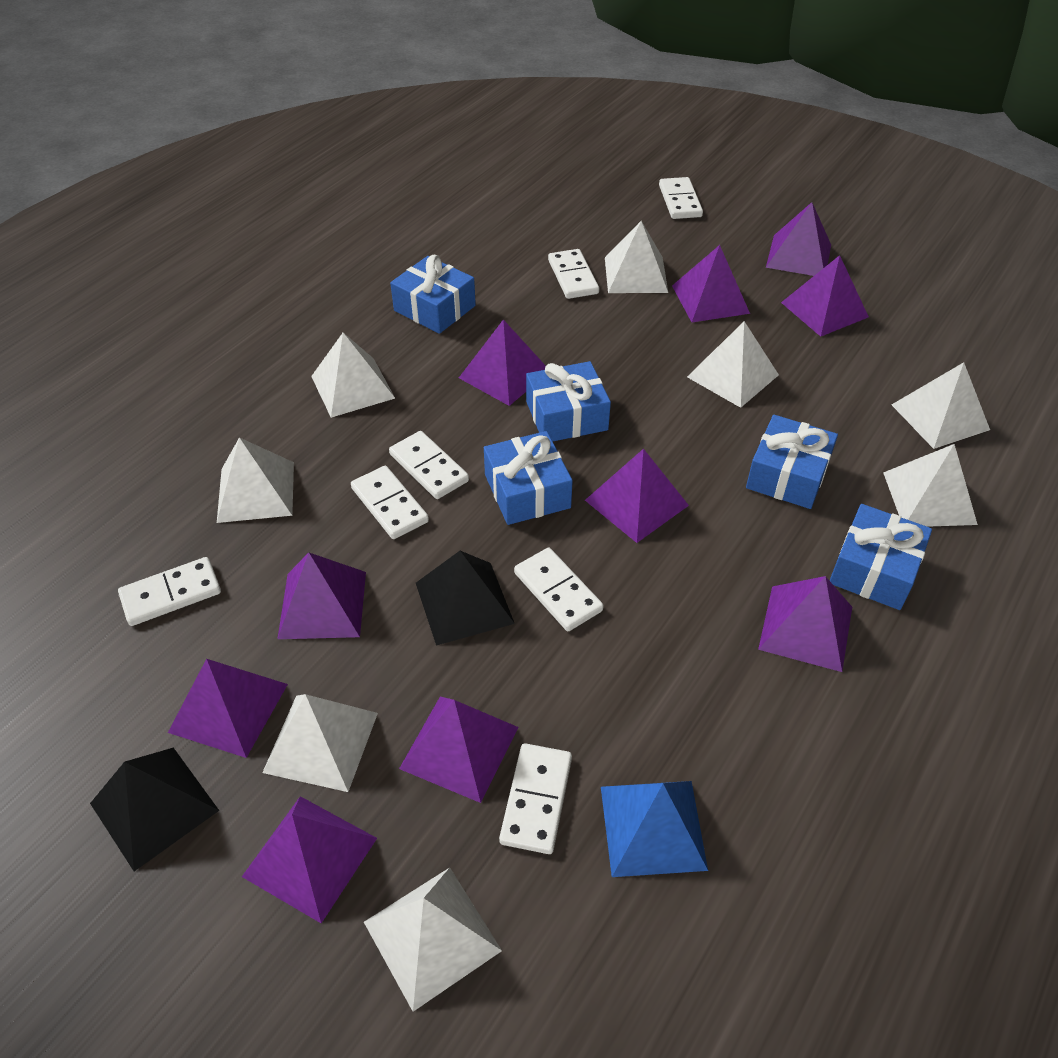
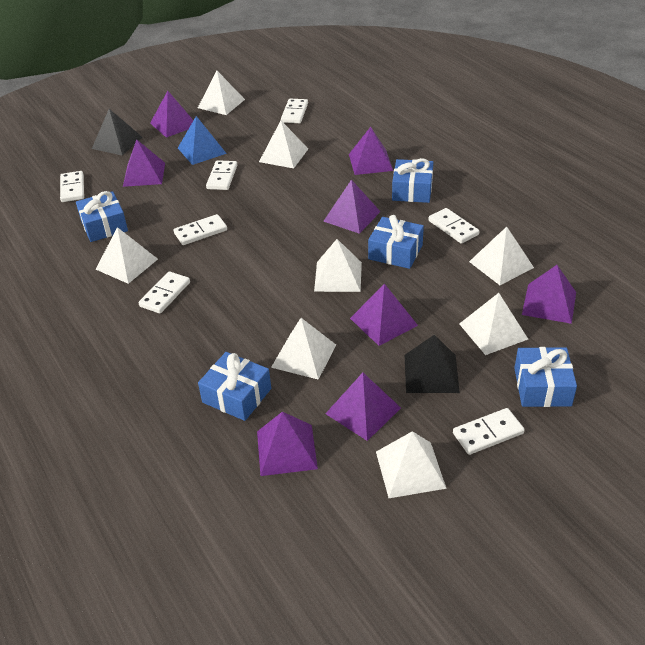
purple pyramid: 10 -> 8

